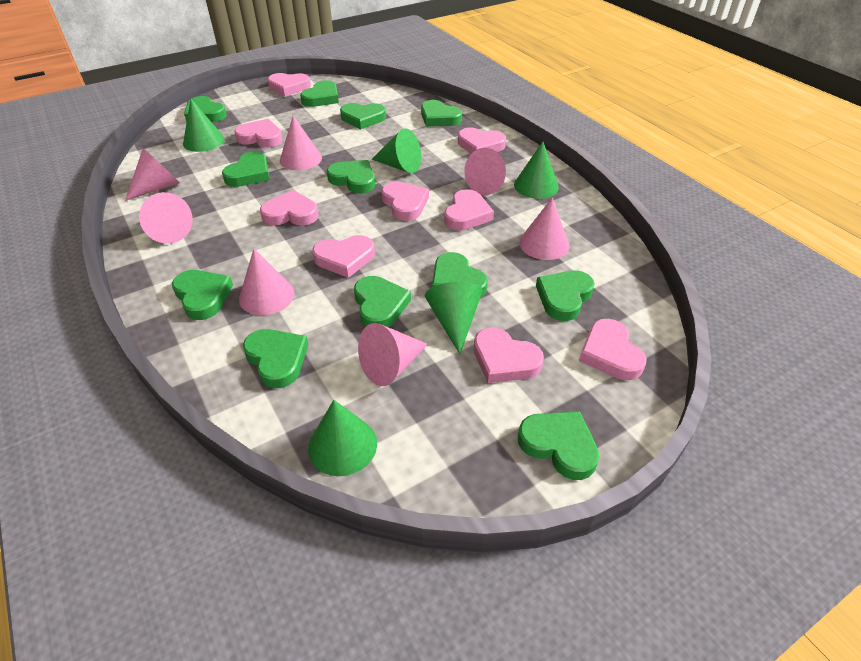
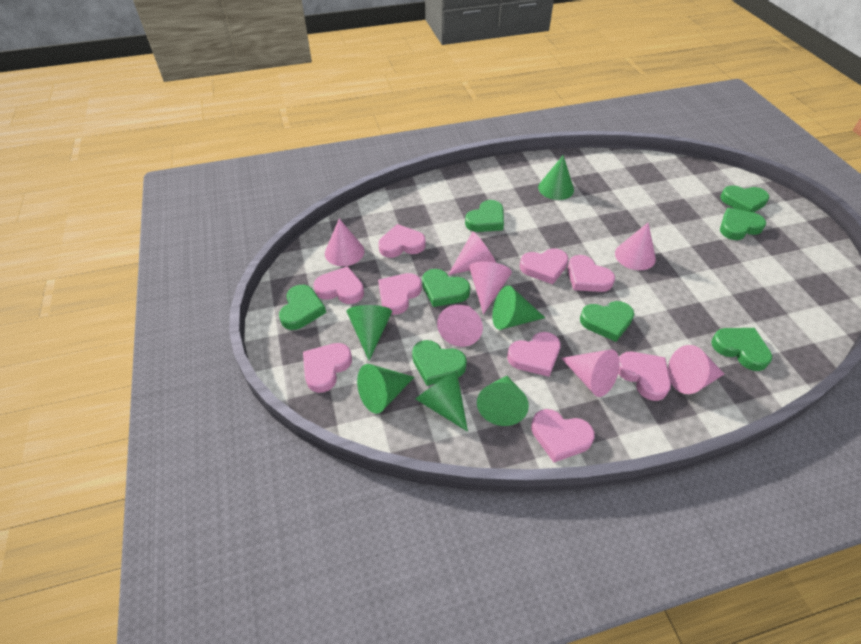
green cone: 5 -> 6
green heart: 12 -> 8

